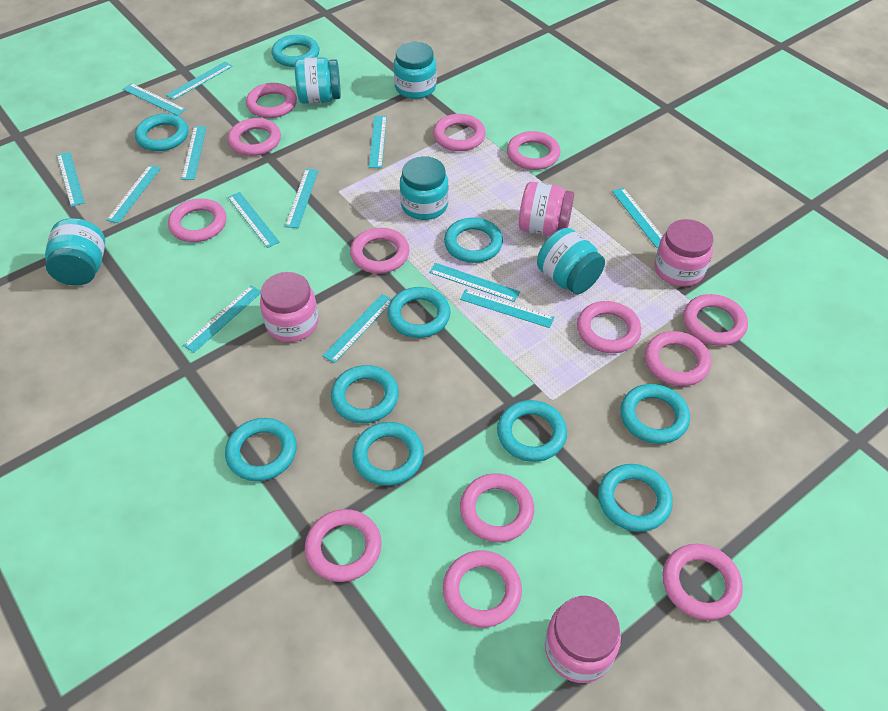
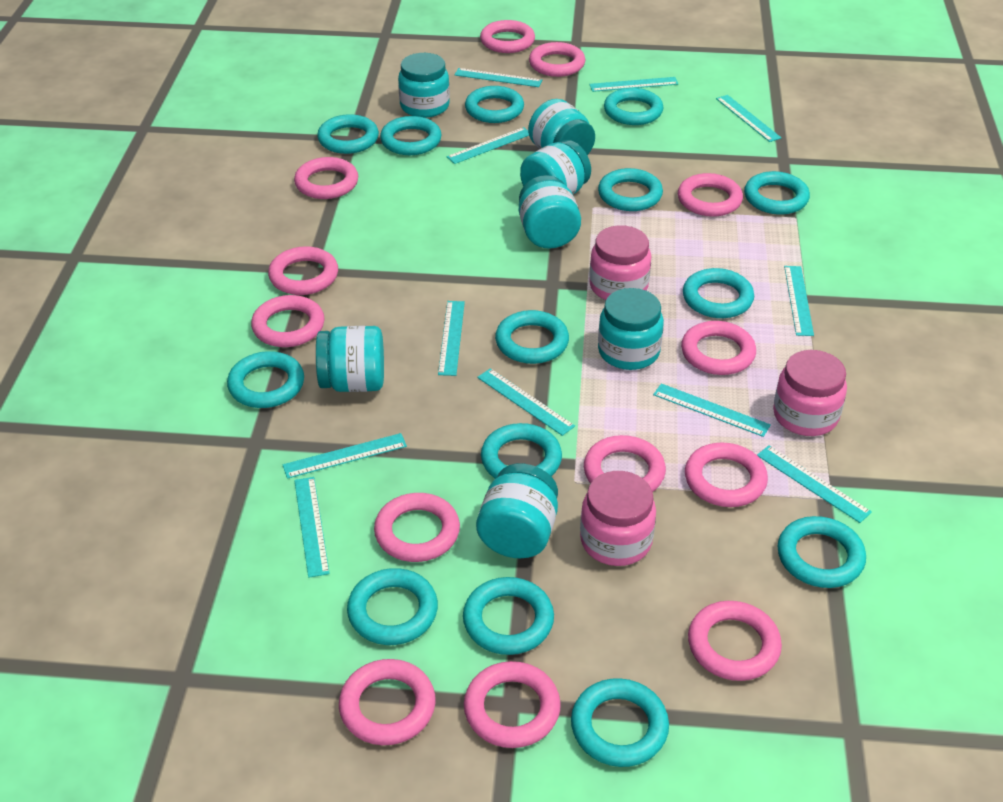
pink jar: 4 -> 3
turquoise jar: 5 -> 7
turquoise ring: 10 -> 14
turquoise ruler: 13 -> 11

